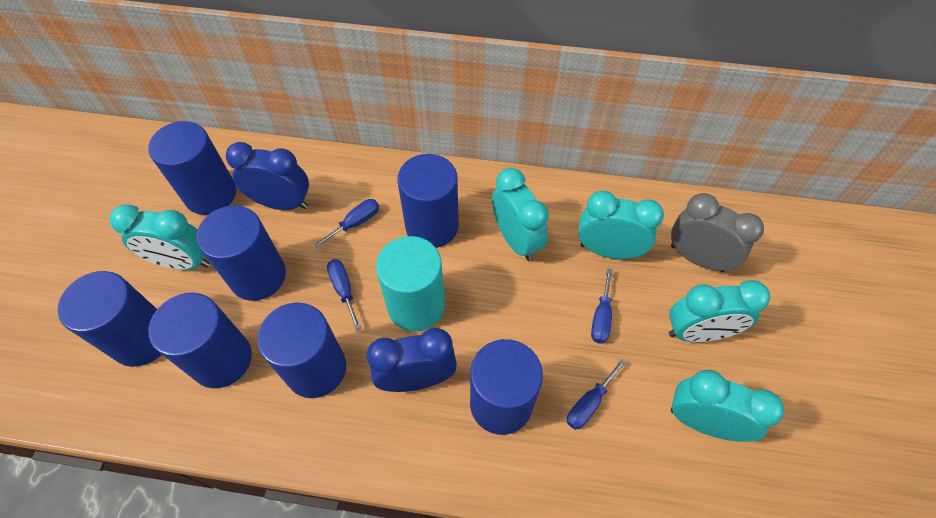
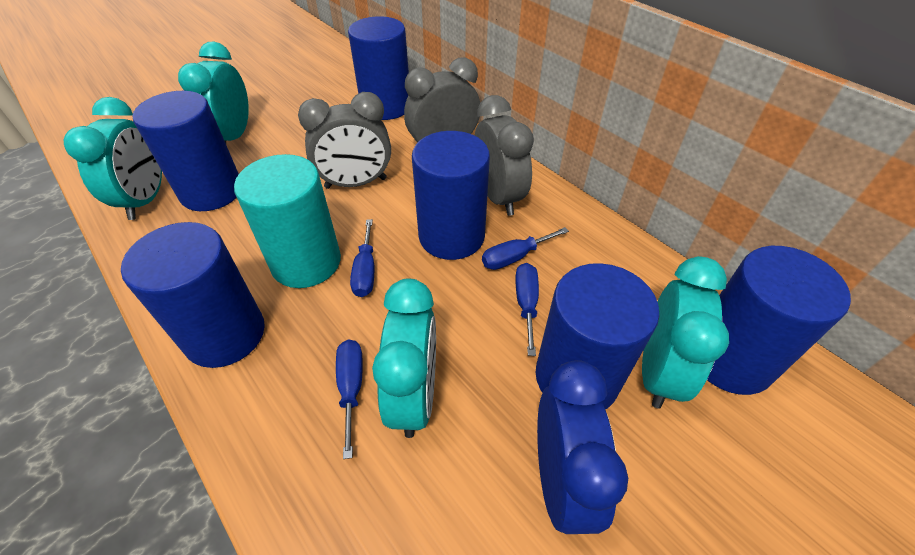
blue clock: 2 -> 1
blue cylinder: 7 -> 6
grey clock: 1 -> 3
turquoise clock: 5 -> 4

